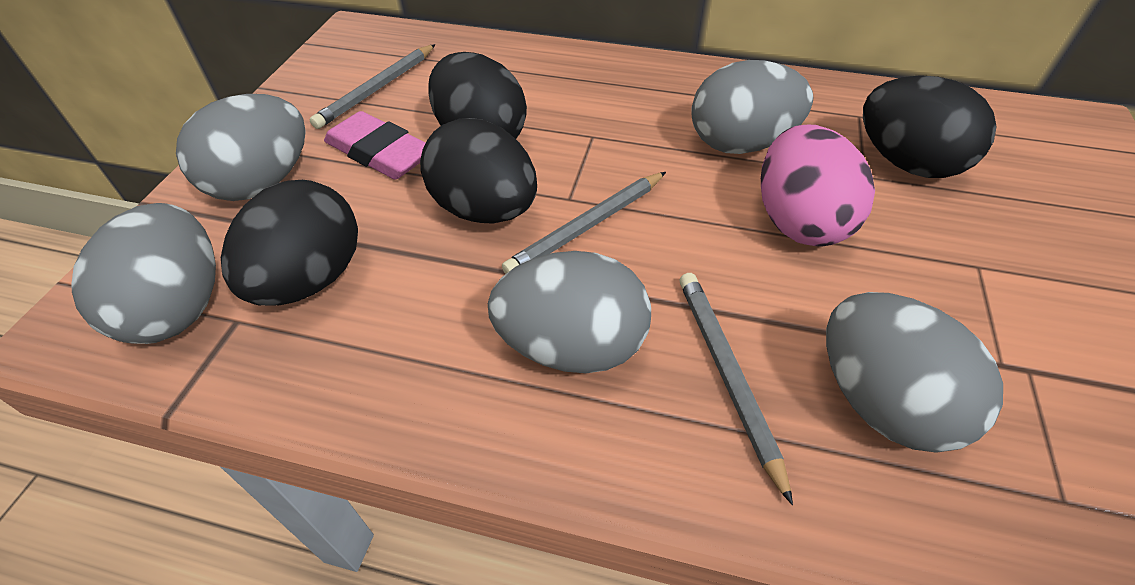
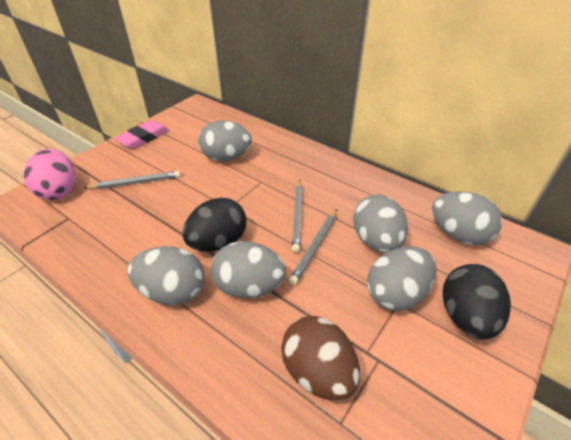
black egg: 4 -> 2
brown egg: 0 -> 1
grey egg: 5 -> 6

